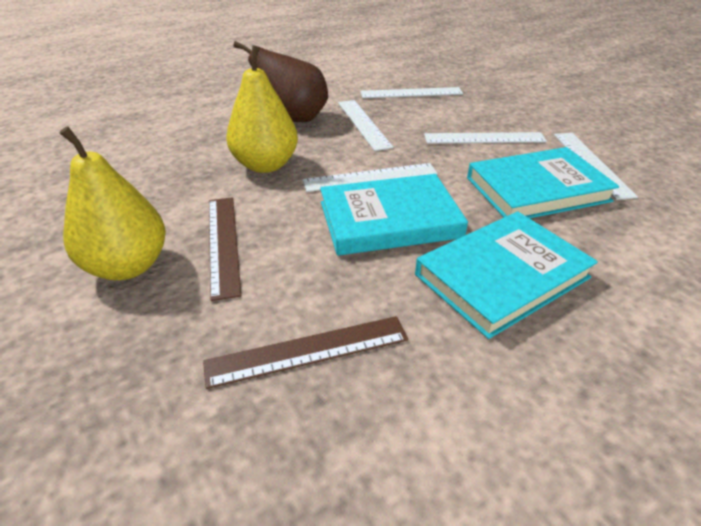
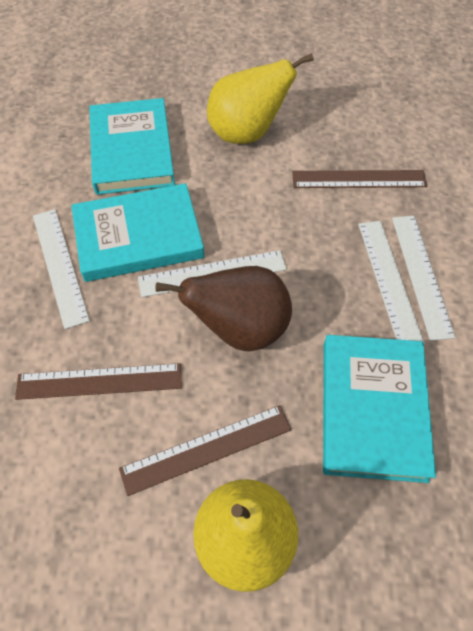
brown ruler: 2 -> 3
white ruler: 5 -> 4

